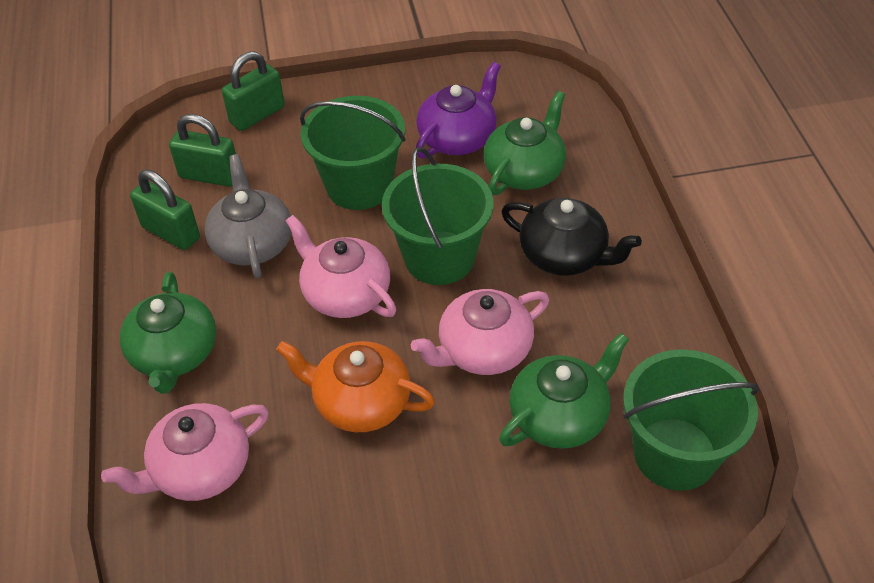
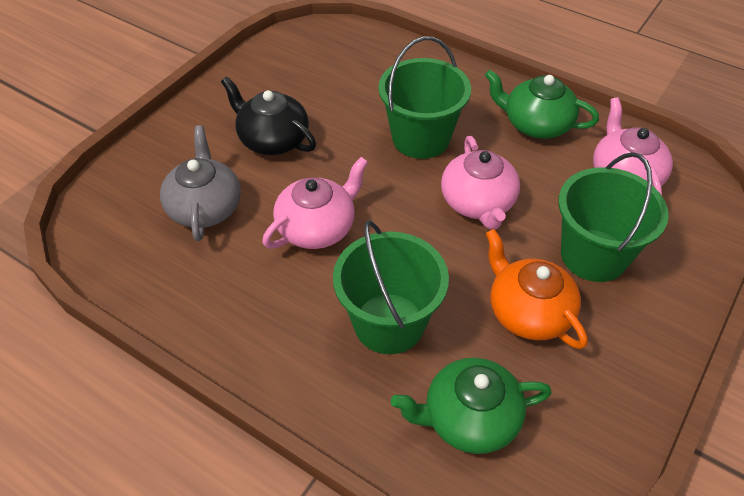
green padlock: 3 -> 0
green teapot: 3 -> 2
purple teapot: 1 -> 0

